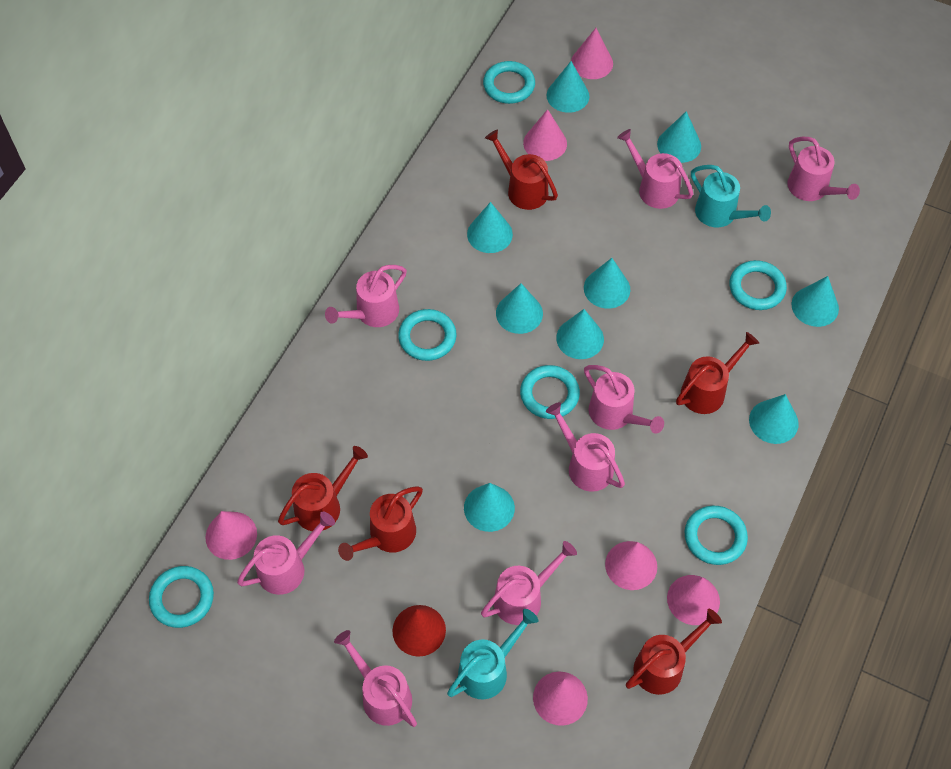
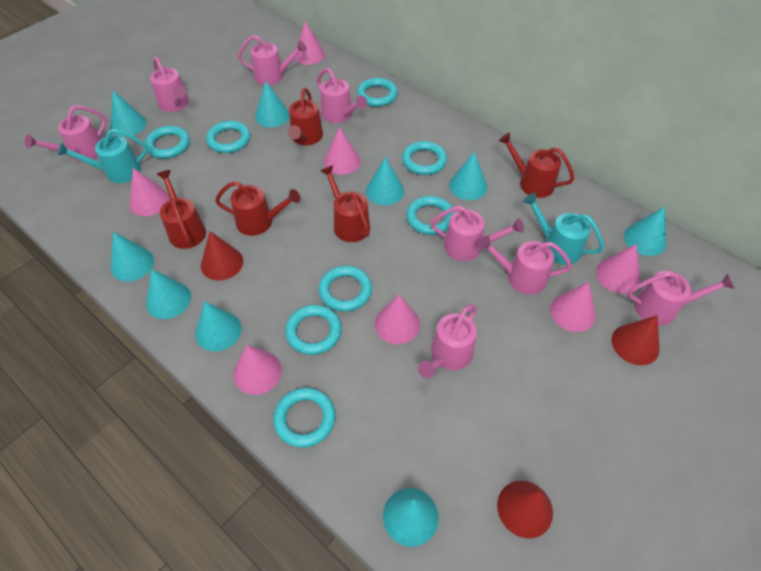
pink cone: 6 -> 7
red cone: 1 -> 3
turquoise ring: 6 -> 8

